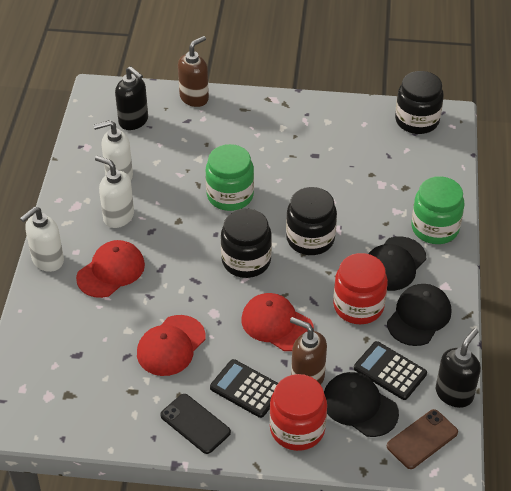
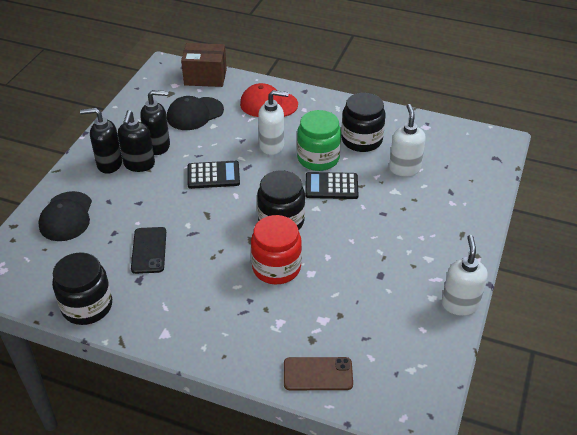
black cap: 3 -> 2
black soap dispenser: 2 -> 3
brown box: 0 -> 1
brown soap dispenser: 2 -> 0
green jar: 2 -> 1
red cap: 3 -> 1
red jar: 2 -> 1

